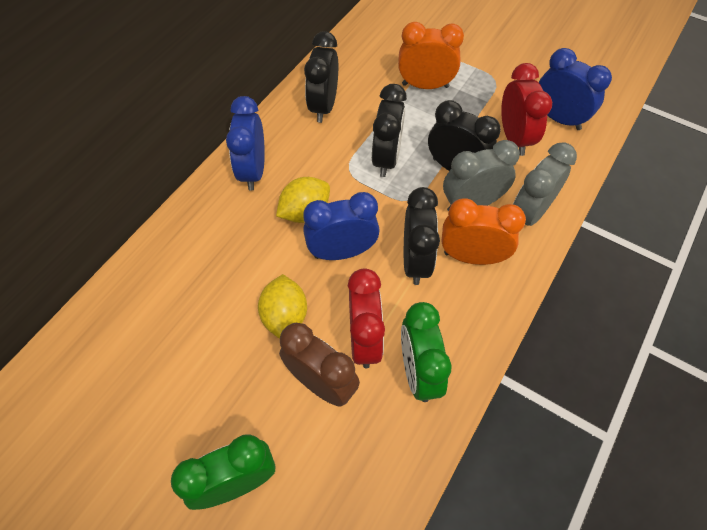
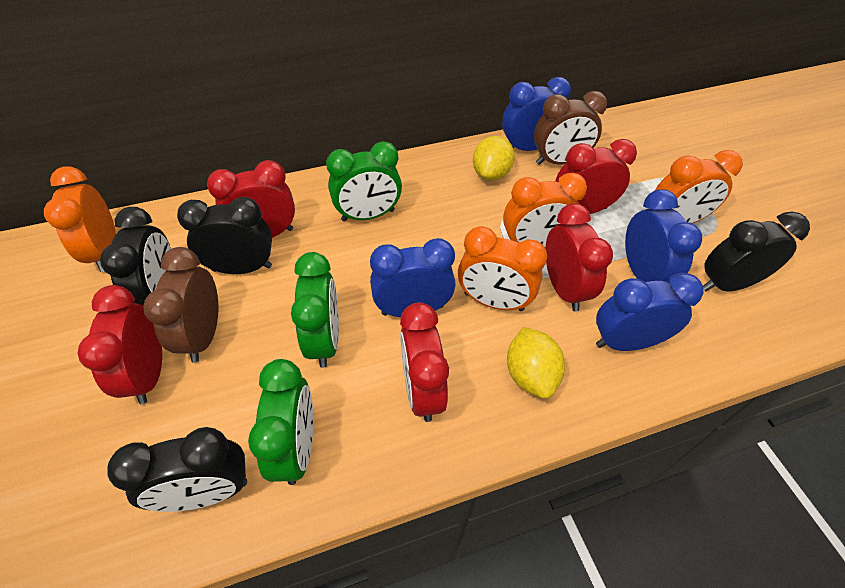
blue clock: 3 -> 4
brown clock: 1 -> 2
green clock: 2 -> 3
grey clock: 2 -> 0
orange clock: 2 -> 4
red clock: 2 -> 5

